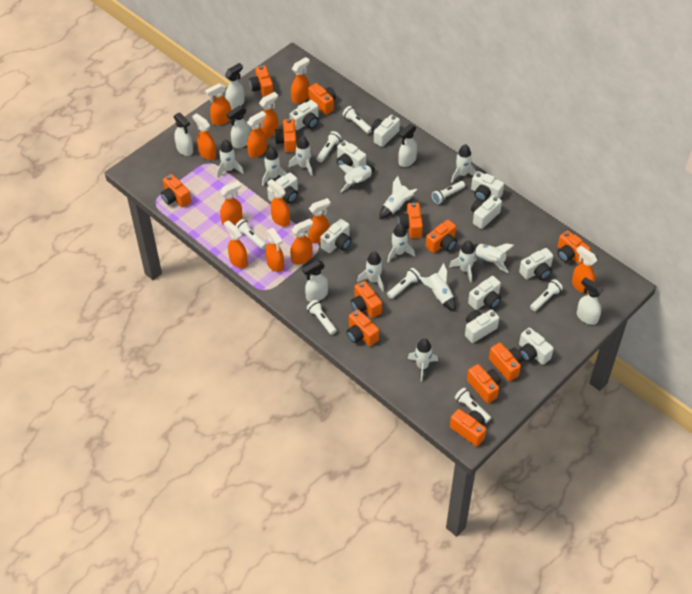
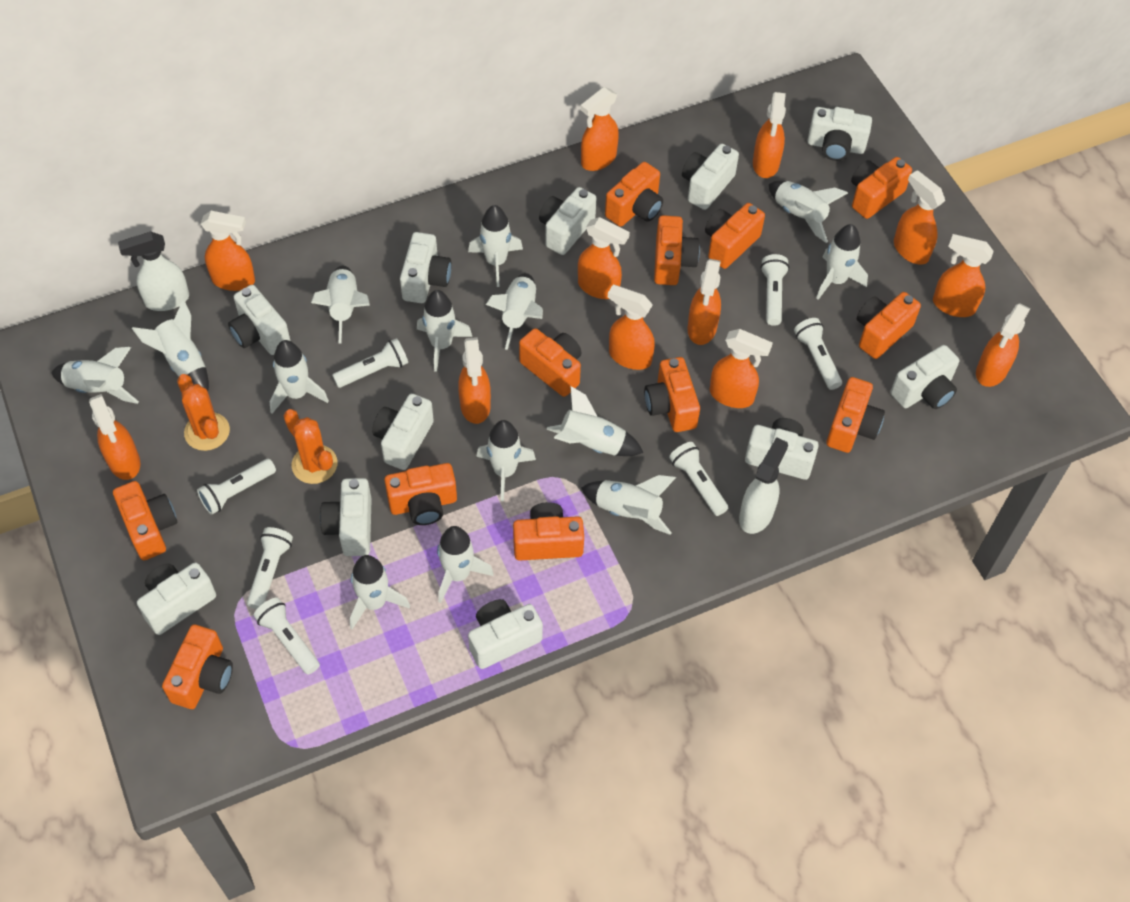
orange cactus: 0 -> 2
white flashlight: 8 -> 7
white rocket: 12 -> 14
white spray bottle: 6 -> 2

